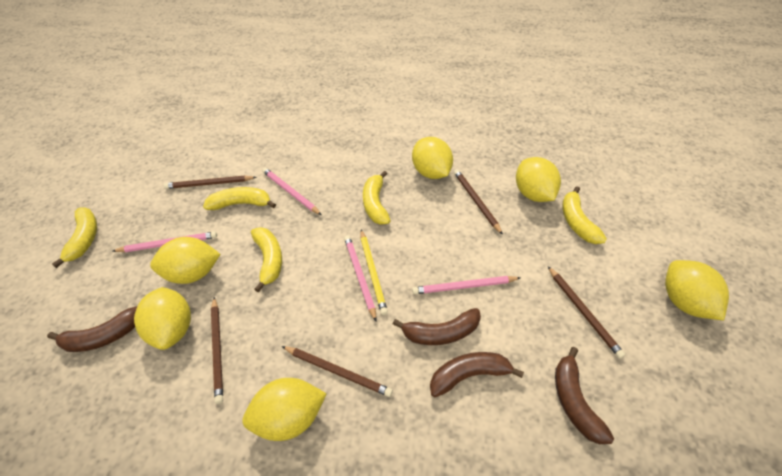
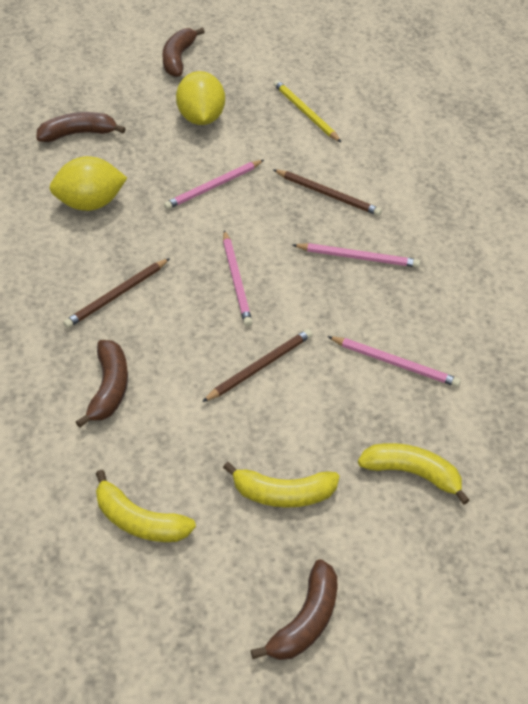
brown pencil: 5 -> 3
yellow banana: 5 -> 3
yellow lemon: 6 -> 2

